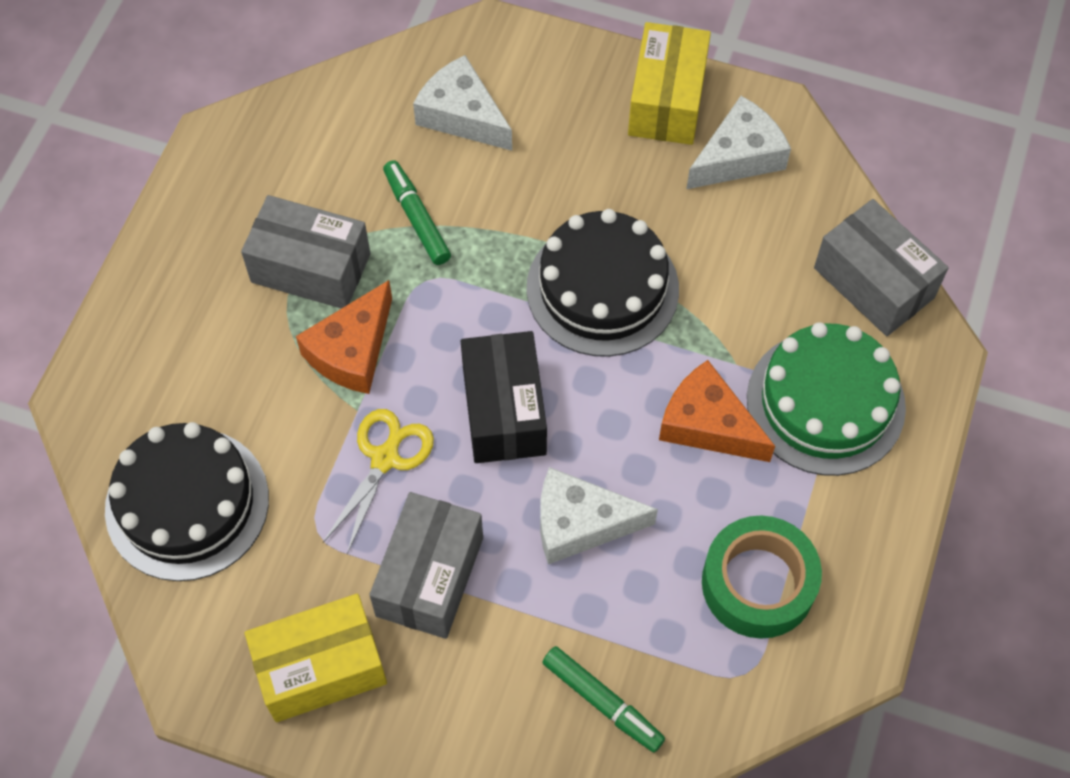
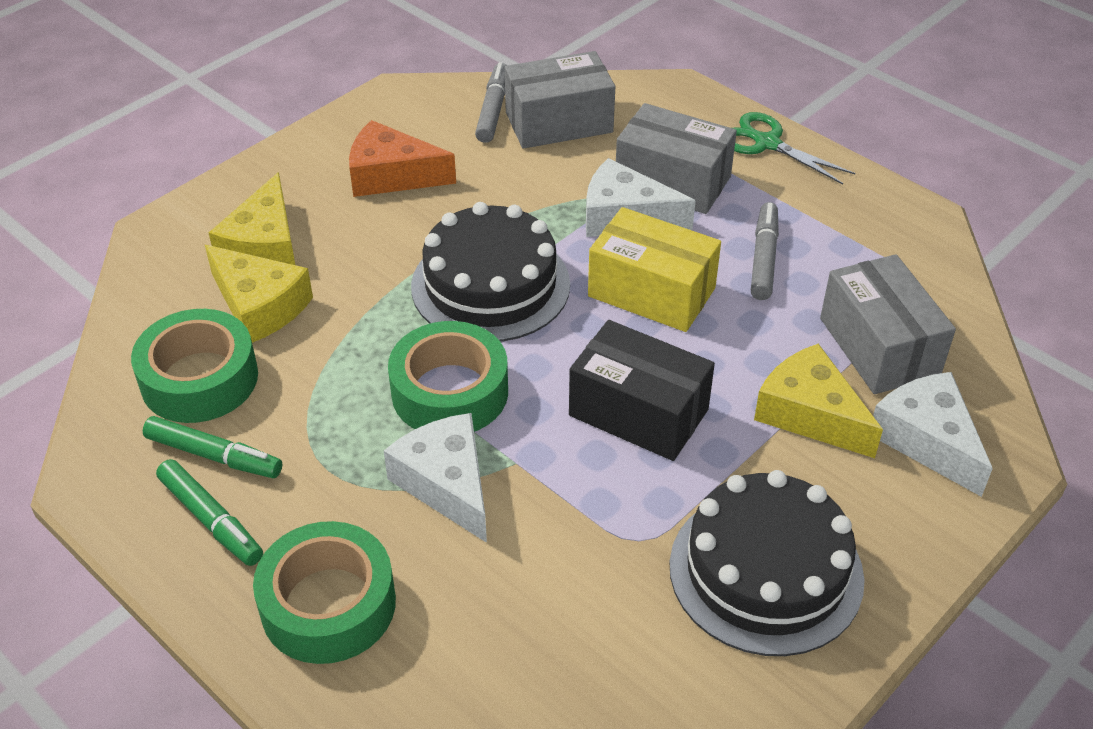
green cake: 1 -> 0
green scissors: 0 -> 1
green tape: 1 -> 3
grey marker: 0 -> 2
orange cheese: 2 -> 1
yellow box: 2 -> 1
yellow cheese: 0 -> 3
yellow scissors: 1 -> 0

